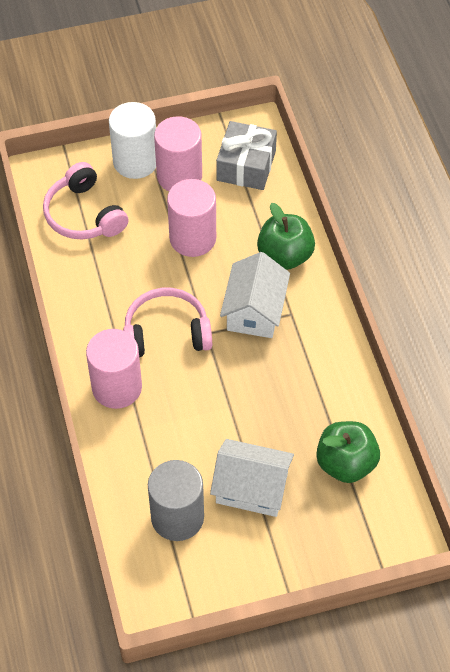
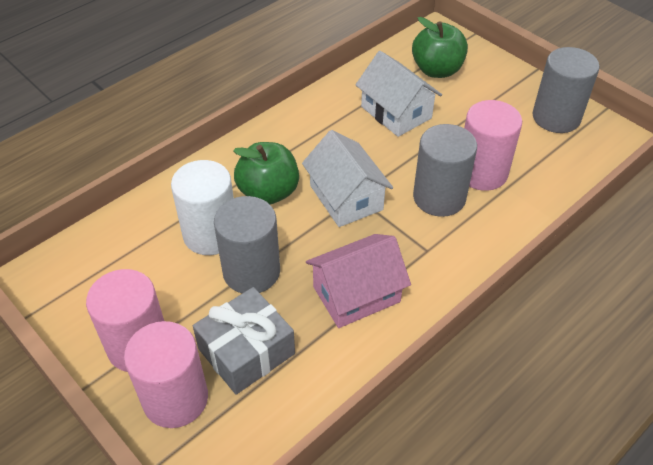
grey cylinder: 1 -> 3
pink headphones: 2 -> 0
pink house: 0 -> 1

